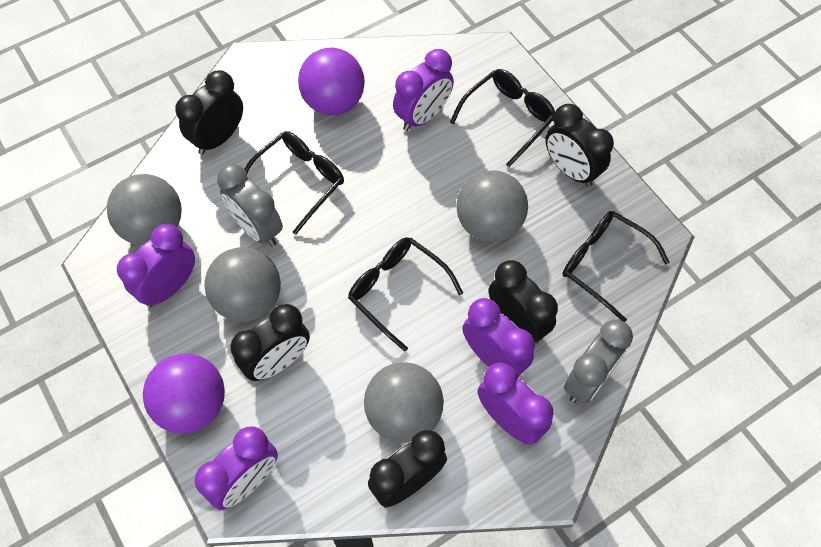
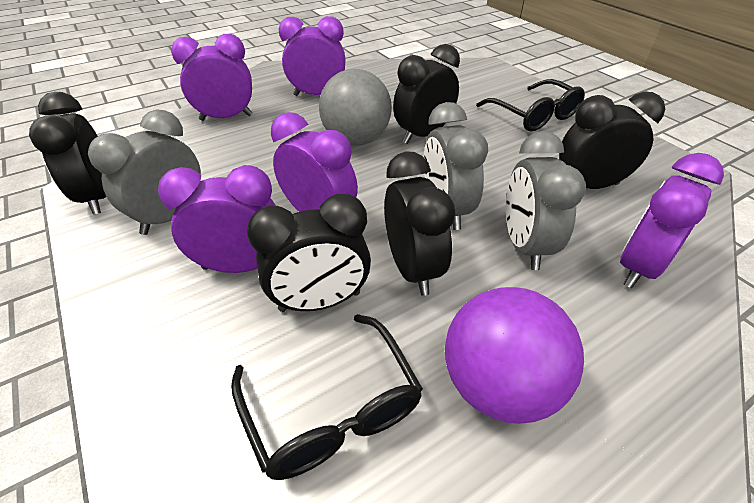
black glasses: 4 -> 2
grey ball: 4 -> 1
grey clock: 2 -> 3
purple ball: 2 -> 1

